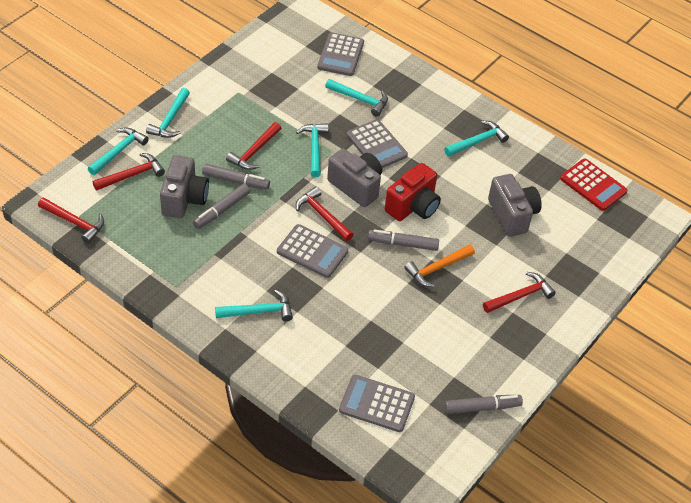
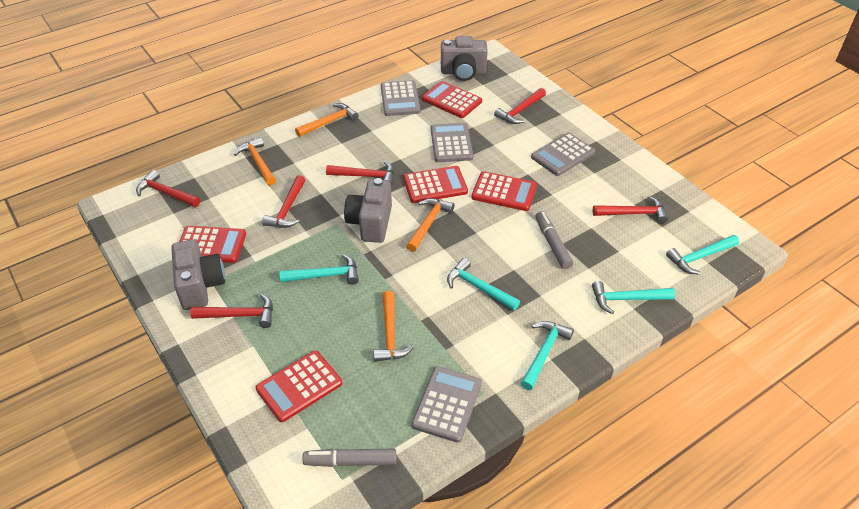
grey marker: 4 -> 2
orange hammer: 1 -> 4
red calculator: 1 -> 5
red camera: 1 -> 0
red hammer: 5 -> 6
turquoise hammer: 6 -> 5

